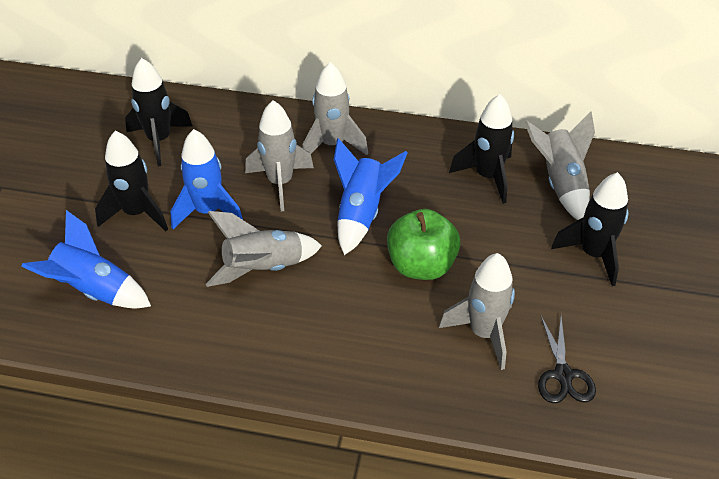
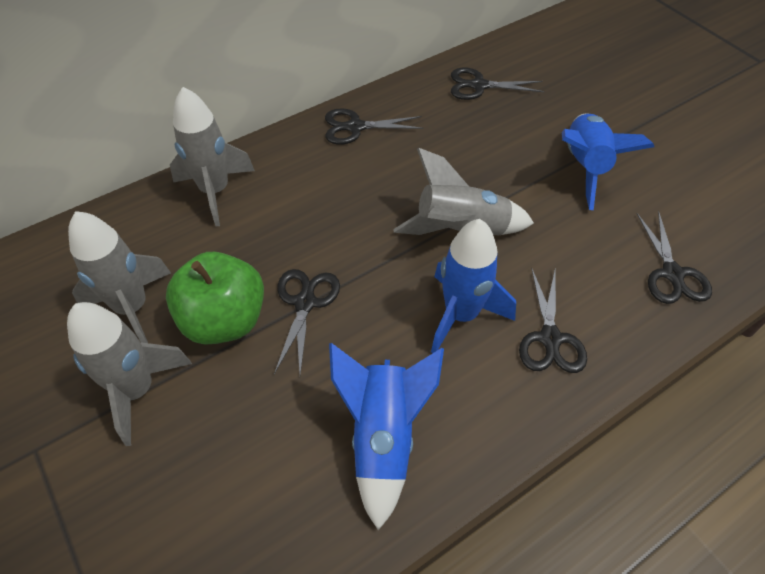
black rocket: 4 -> 0
black scissors: 1 -> 5
grey rocket: 5 -> 4

